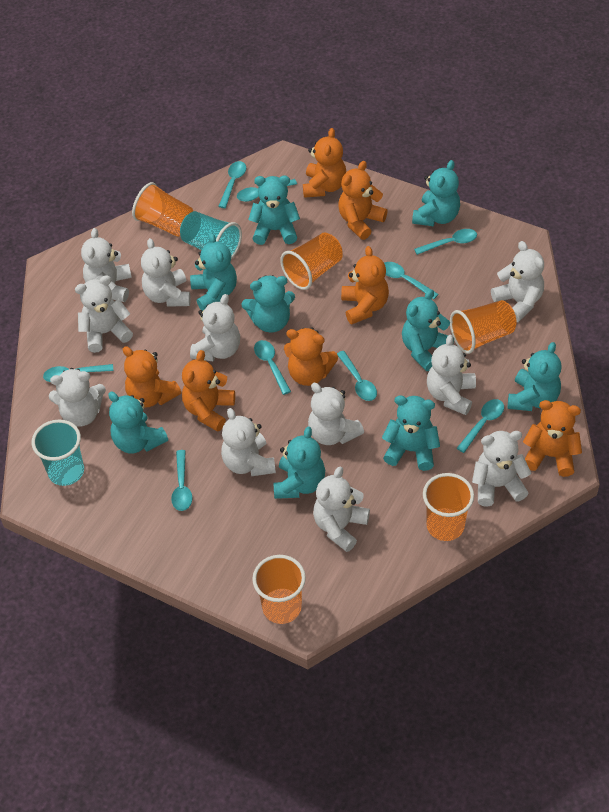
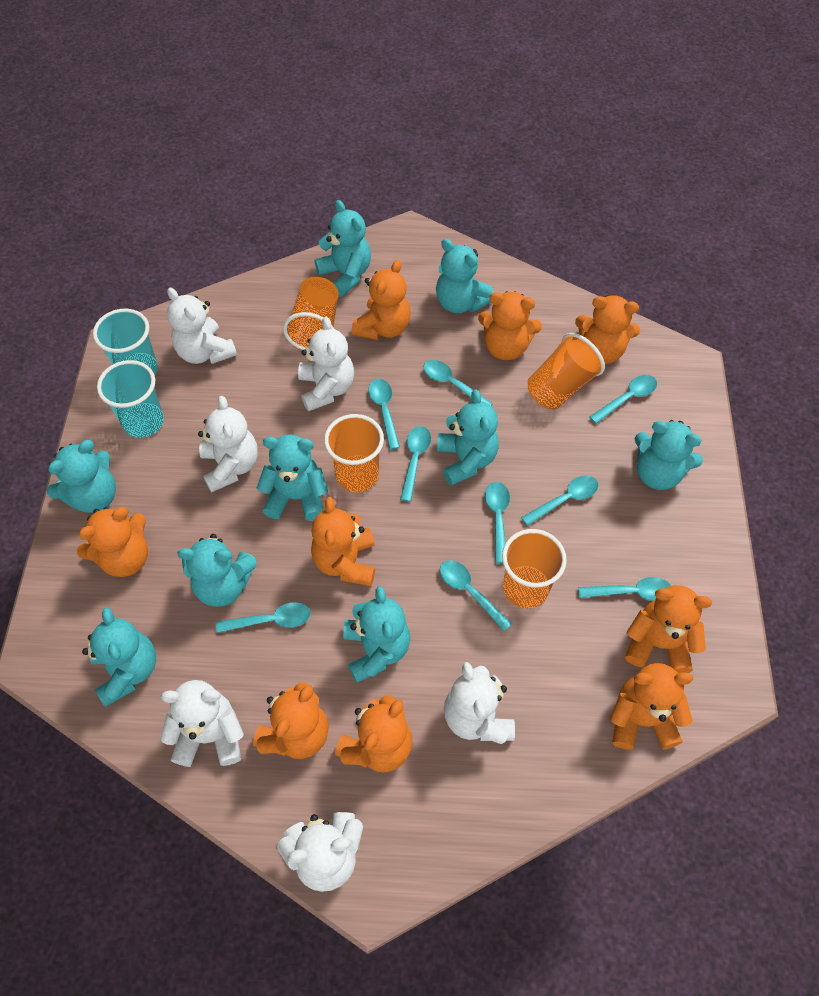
orange cup: 5 -> 4
orange teddy bear: 7 -> 9
white teddy bear: 11 -> 6

